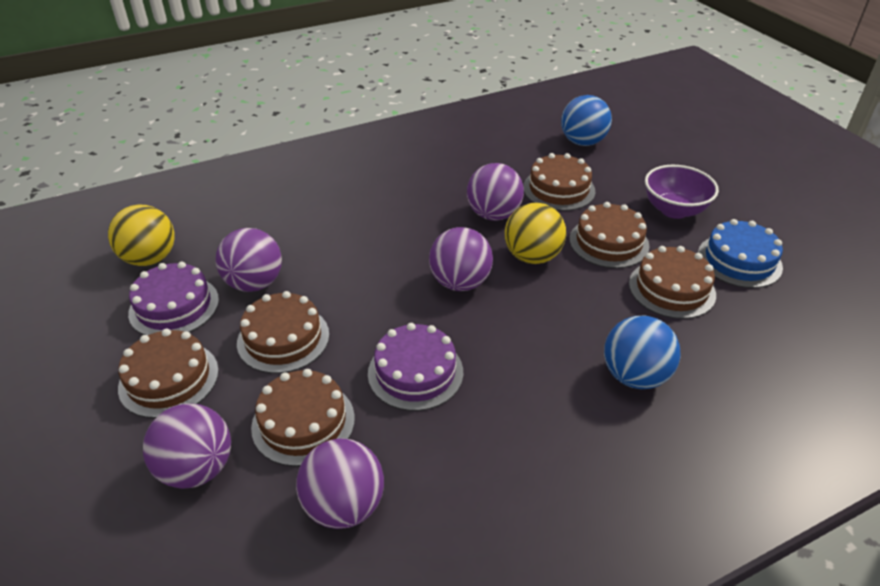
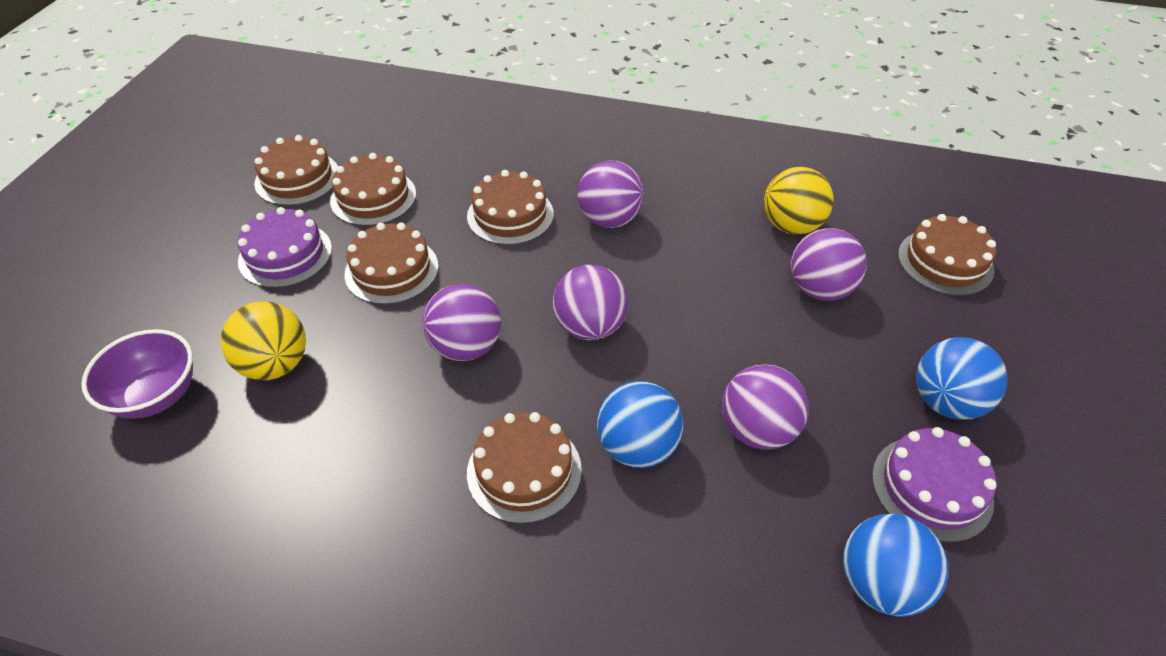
blue ball: 2 -> 3
blue cake: 1 -> 0

